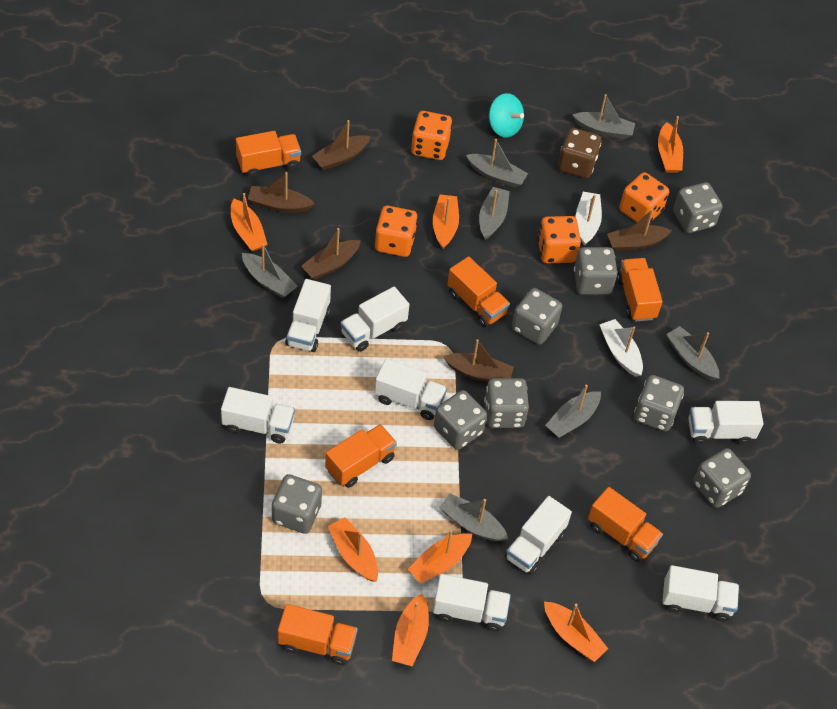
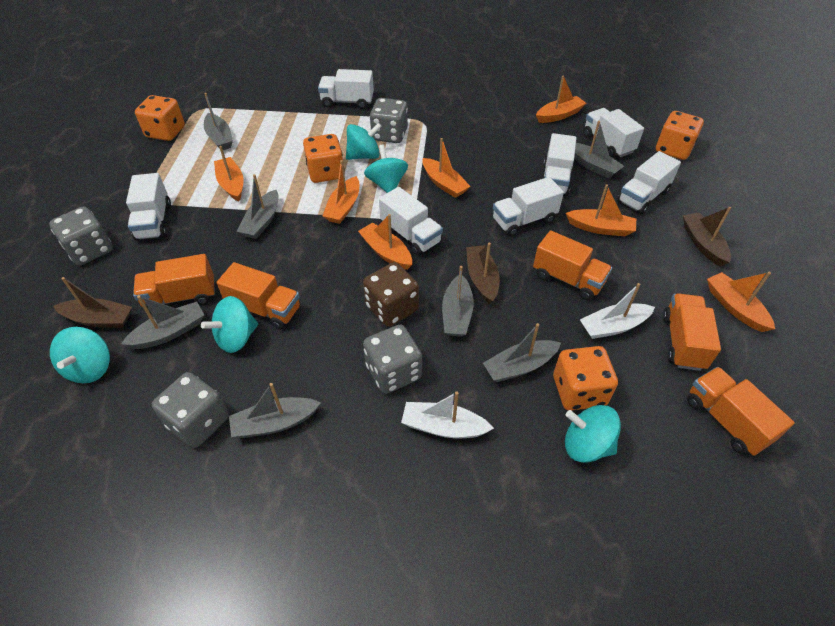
brown boat: 5 -> 3
grey dice: 8 -> 4
orange truck: 6 -> 5
turquoise spinning top: 1 -> 5
white truck: 8 -> 7

